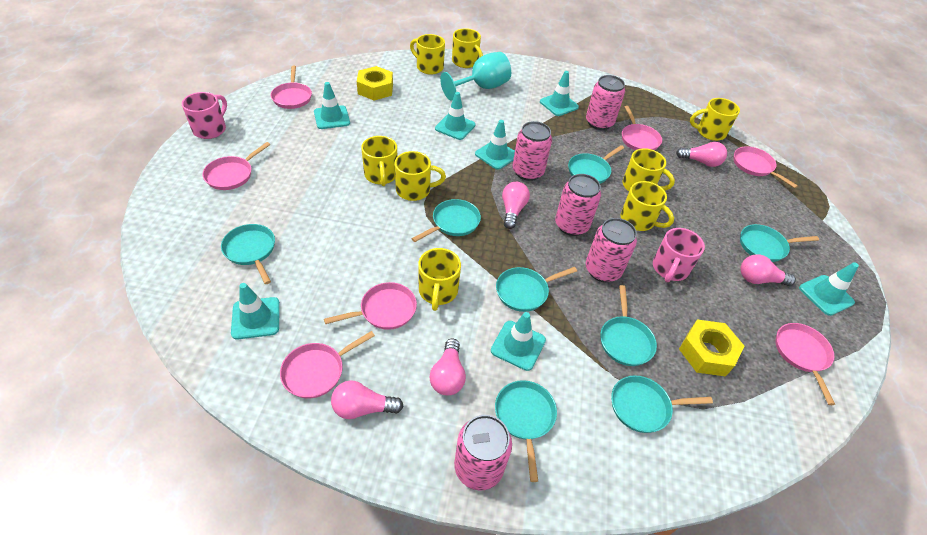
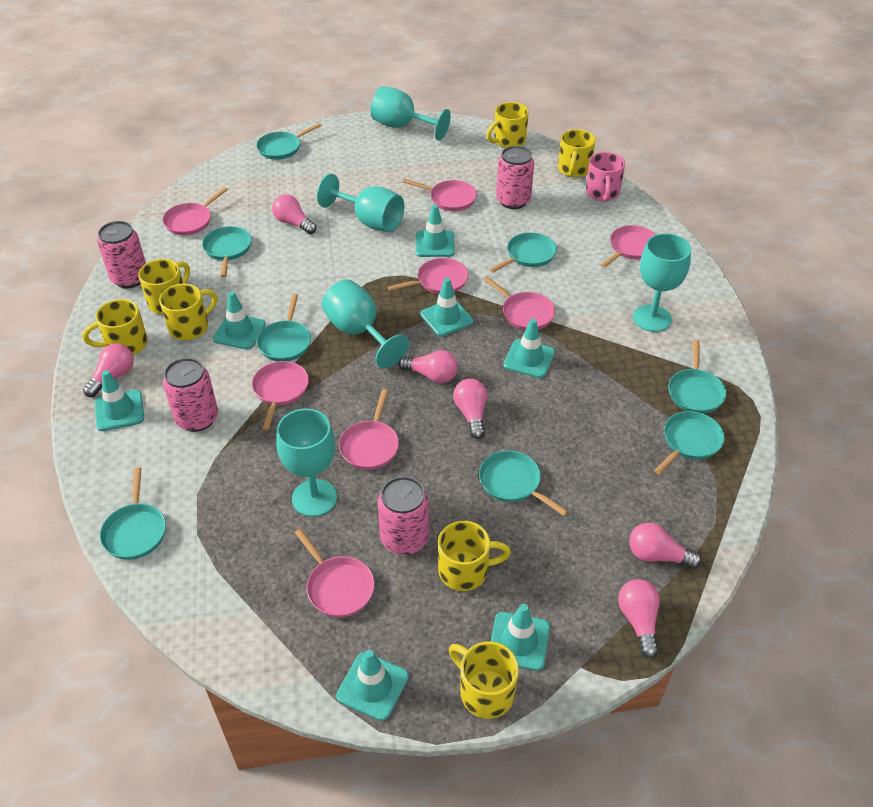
pink can: 5 -> 4
pink light bulb: 5 -> 6
pink mug: 2 -> 1
pink pan: 7 -> 8
turquoise goblet: 1 -> 5
yellow mug: 8 -> 7
yellow nut: 2 -> 0

